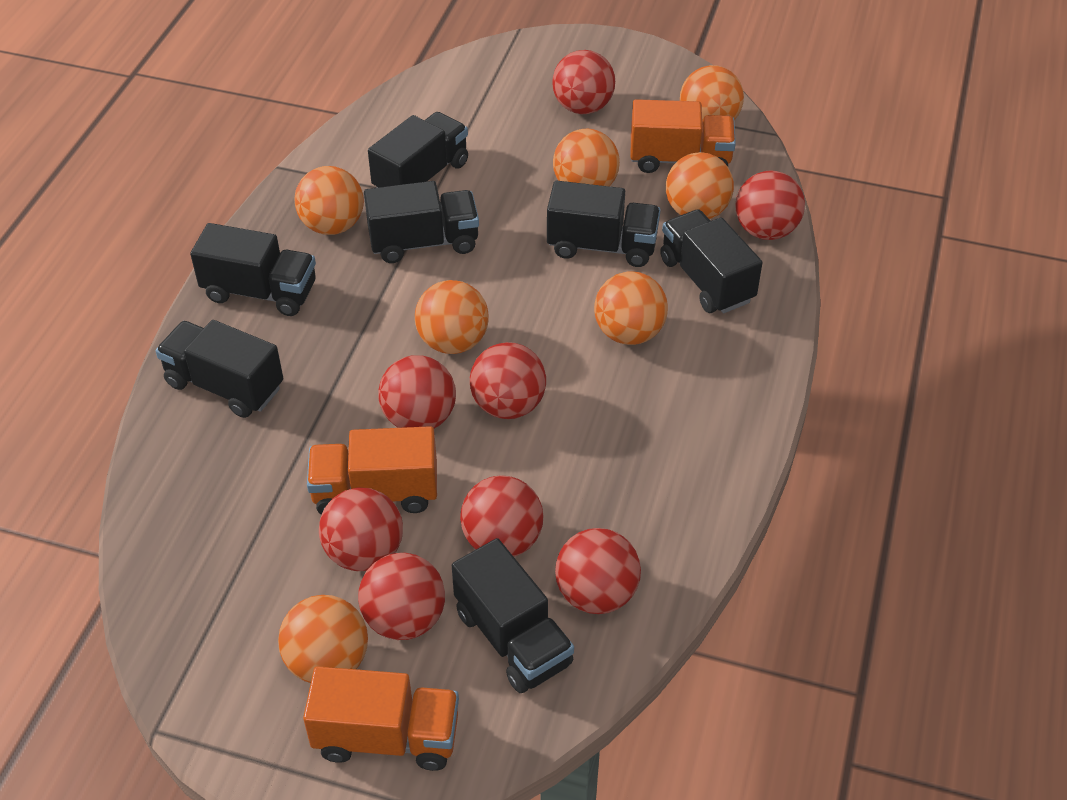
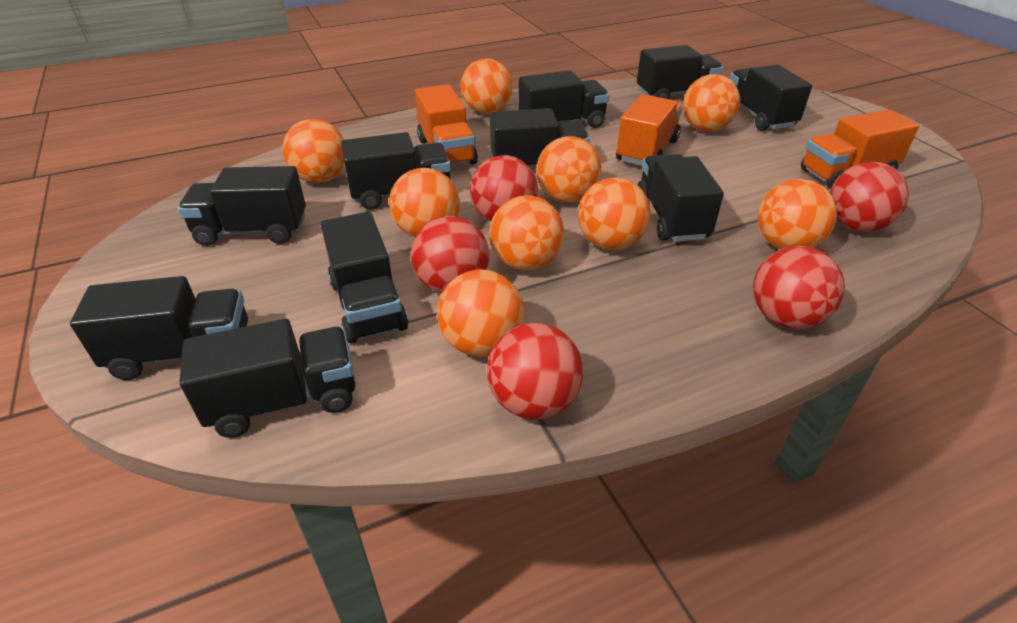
black truck: 7 -> 10
orange ball: 7 -> 9
red ball: 8 -> 5

